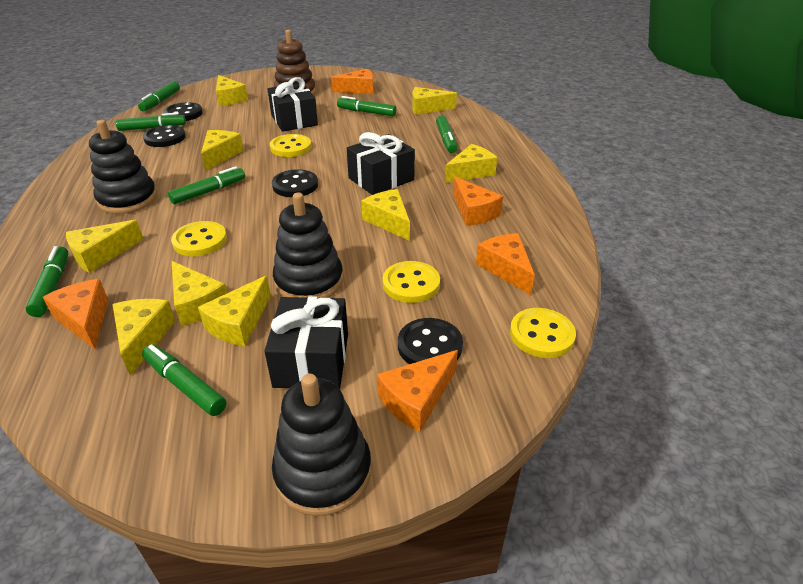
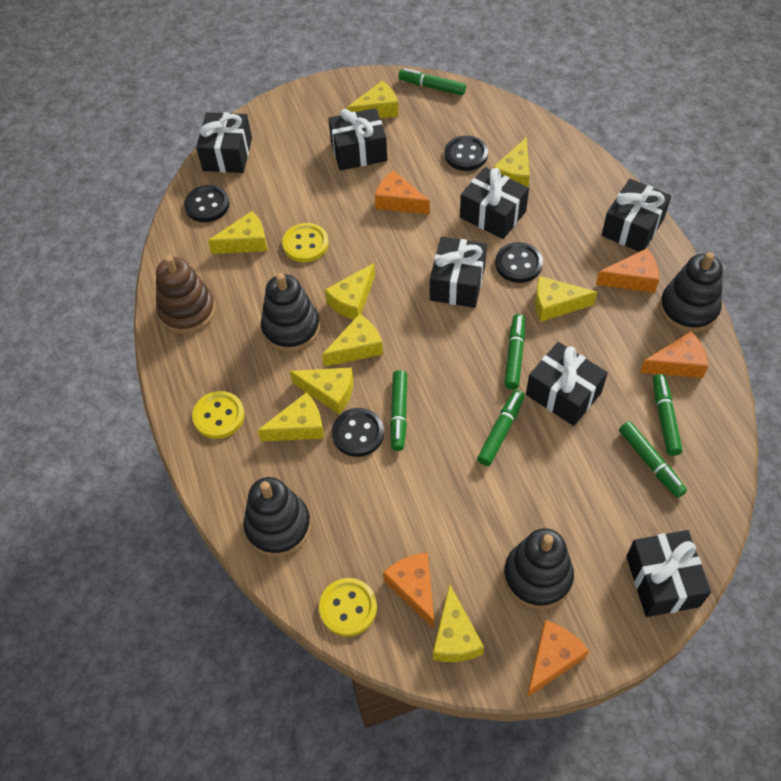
black gift: 3 -> 7
black stacking toy: 3 -> 4
green marker: 7 -> 6
yellow button: 4 -> 3

